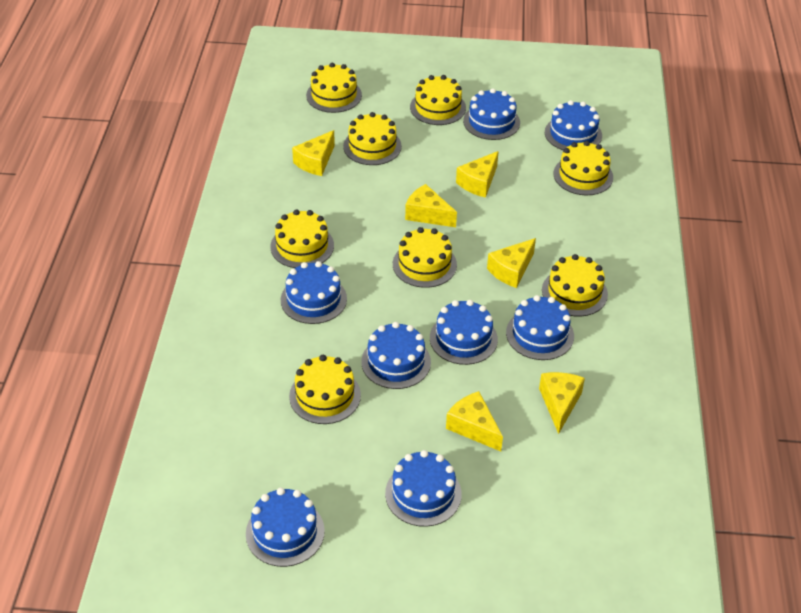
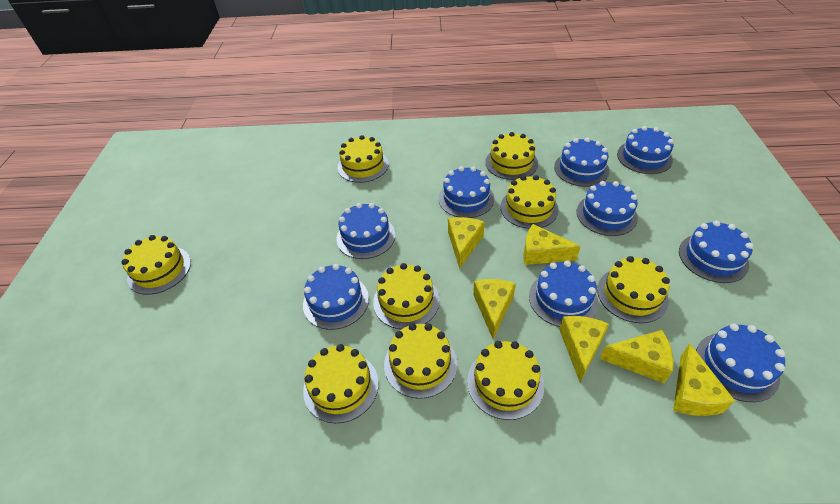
blue cake: 8 -> 9
yellow cake: 8 -> 9

